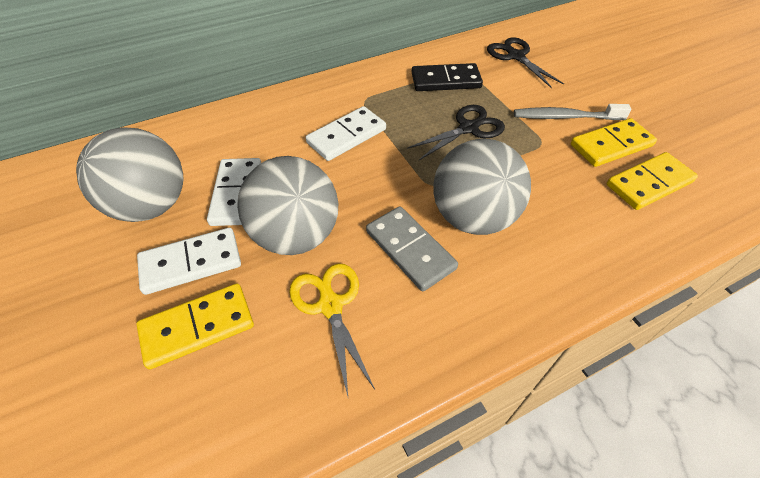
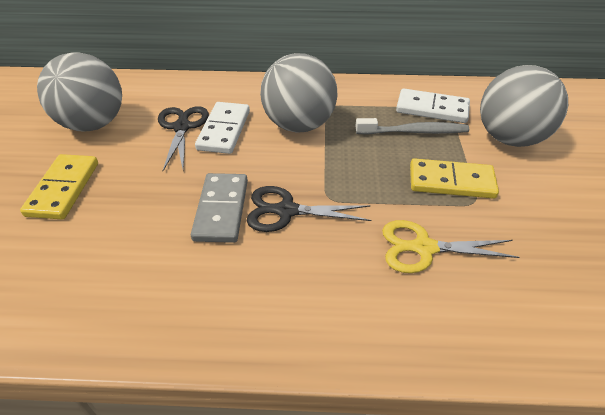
black domino: 1 -> 0
white domino: 3 -> 2
yellow domino: 3 -> 2

